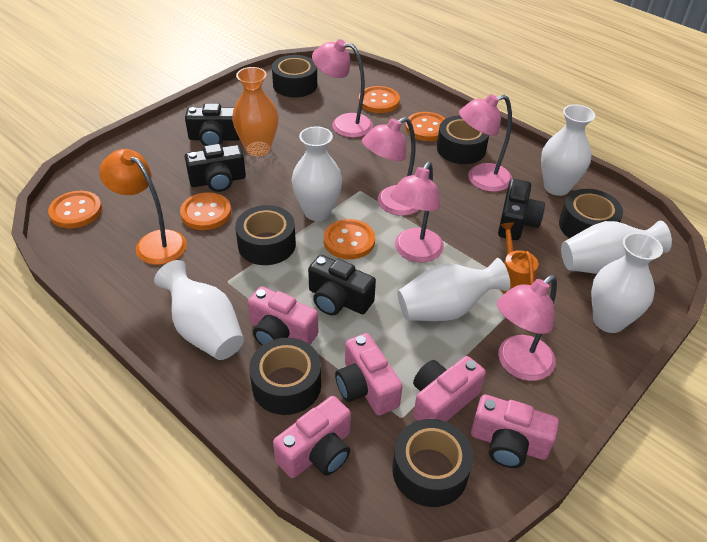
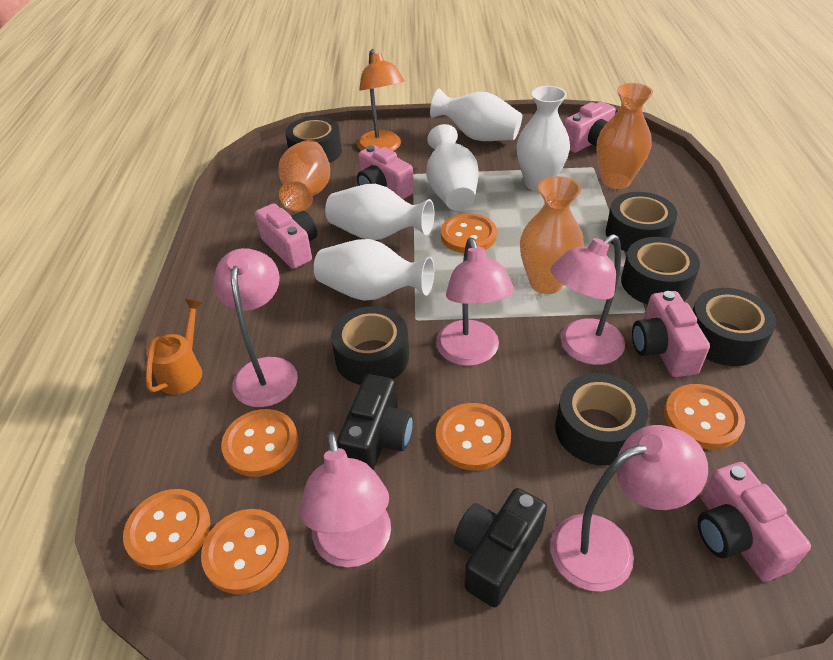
black camera: 4 -> 2
orange button: 5 -> 6
orange vase: 1 -> 3
white vase: 6 -> 5

